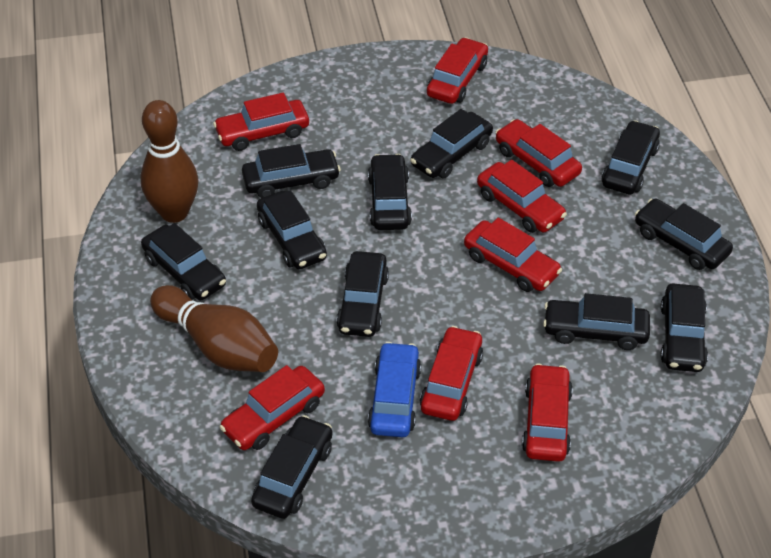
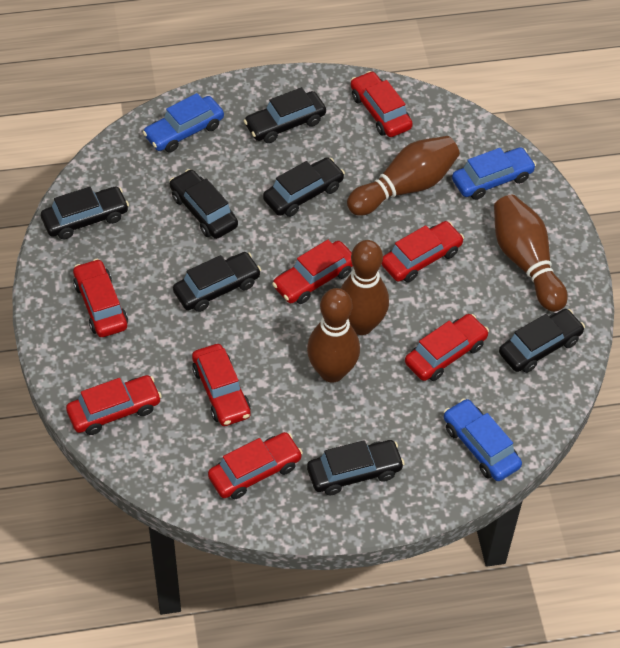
black car: 11 -> 7
blue car: 1 -> 3
brown bowling pin: 2 -> 4

